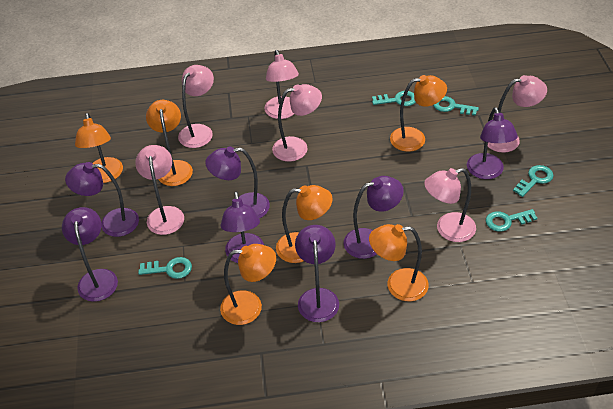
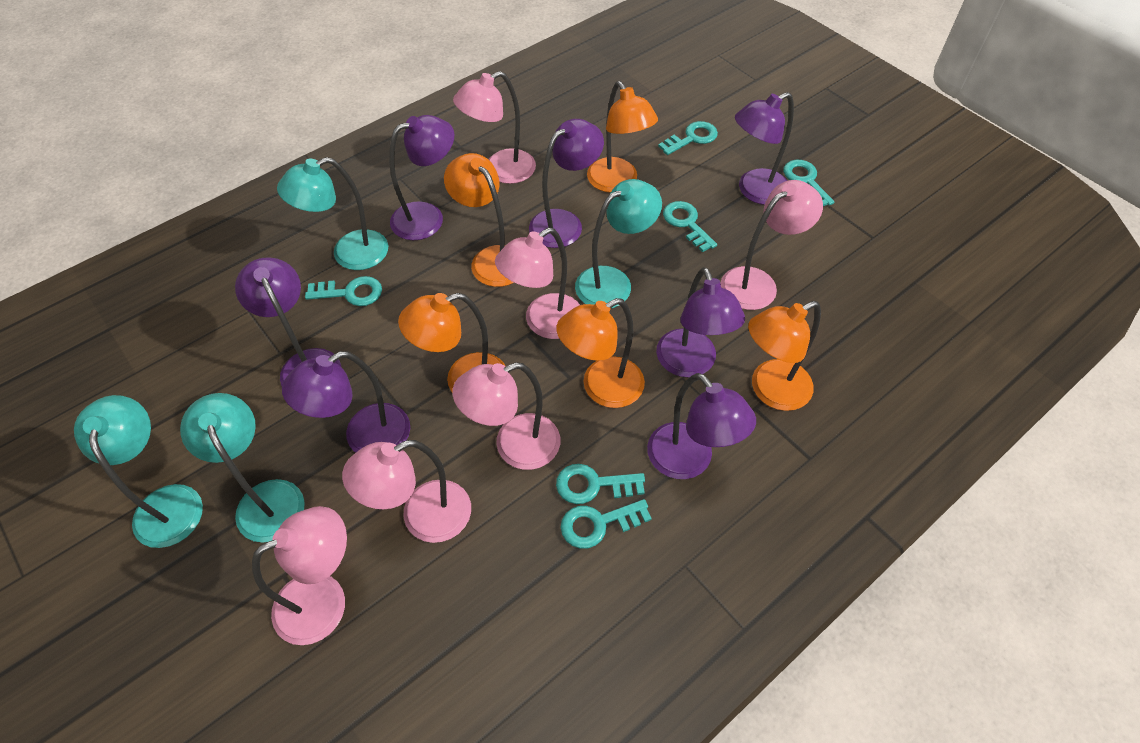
orange lamp: 6 -> 5
turquoise key: 5 -> 6
turquoise lamp: 0 -> 4

